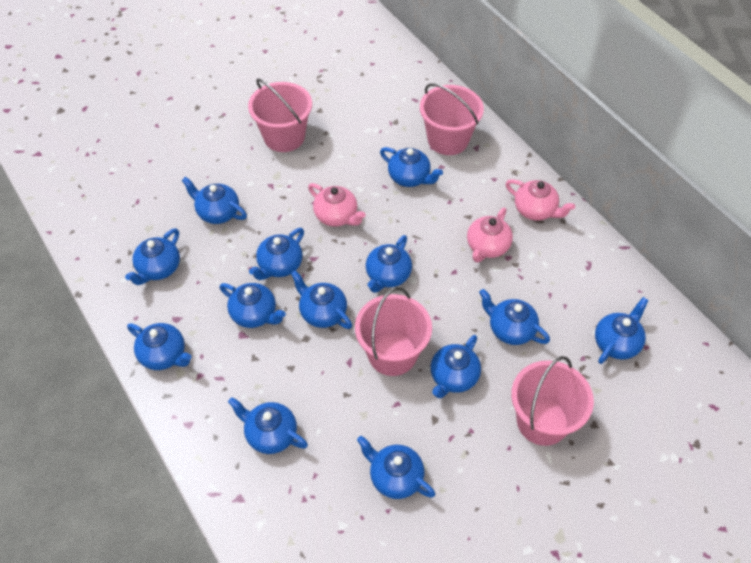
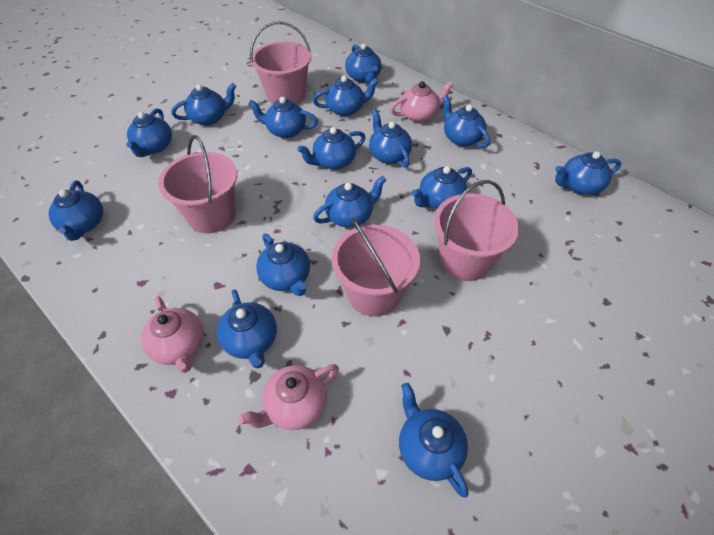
blue teapot: 13 -> 15

